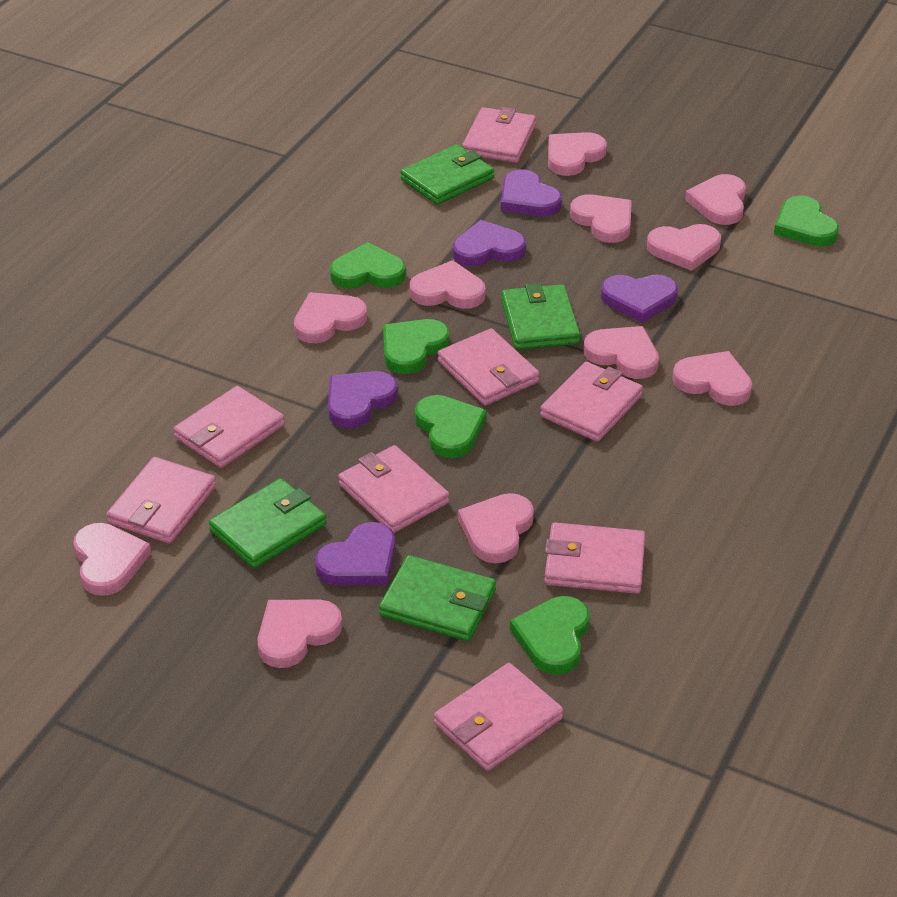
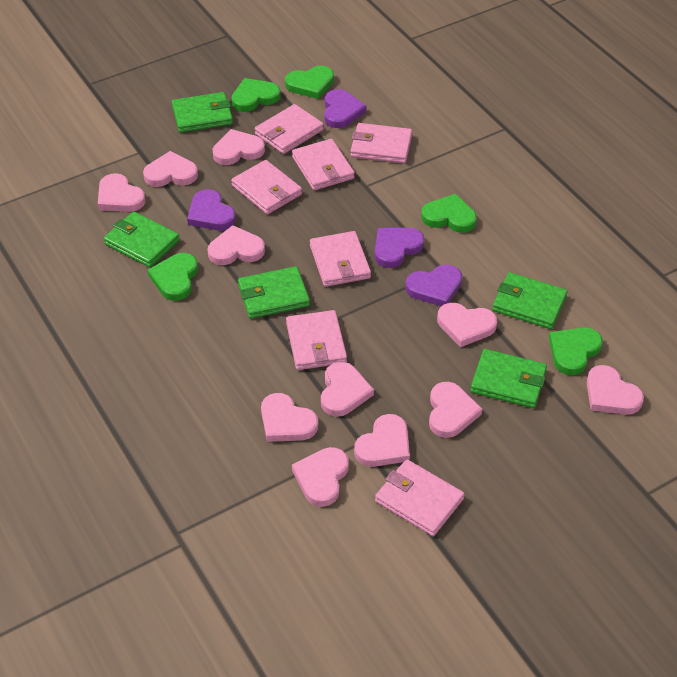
green wallet: 4 -> 5
pink wallet: 8 -> 7
purple heart: 5 -> 4

